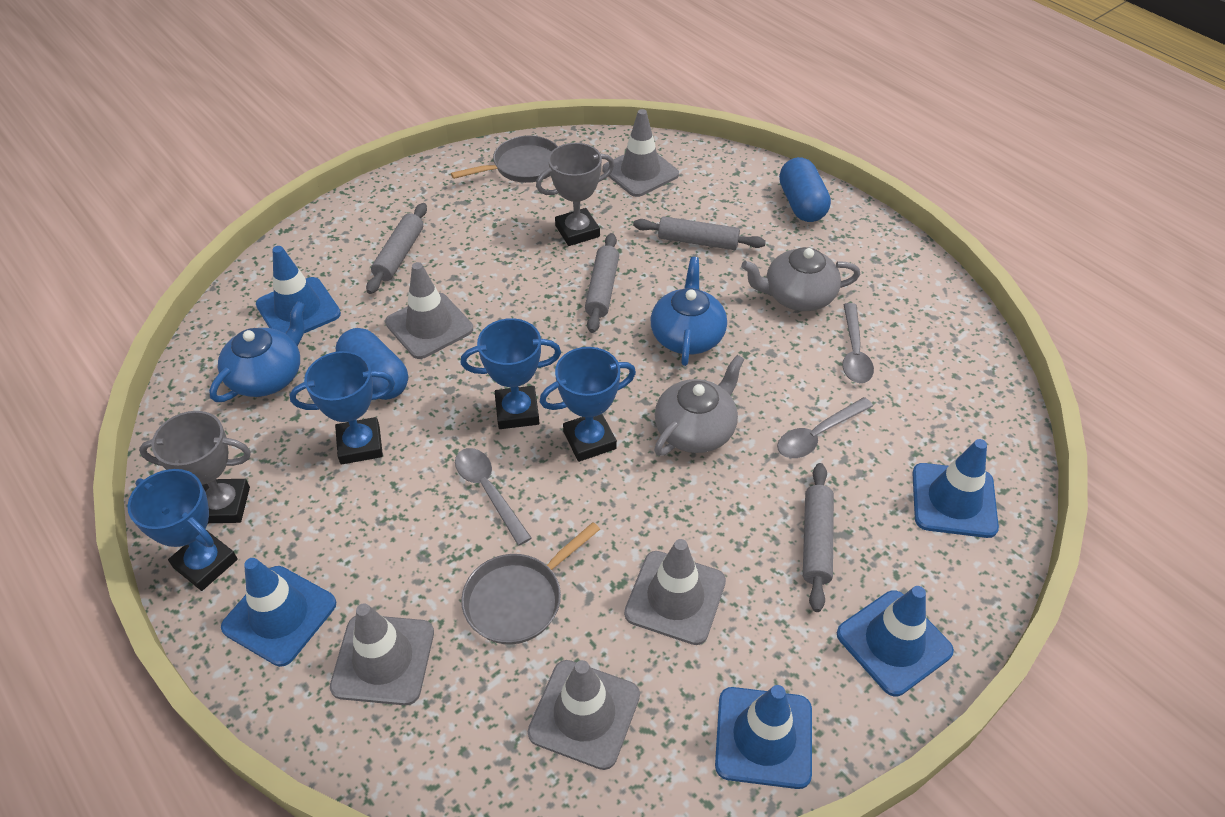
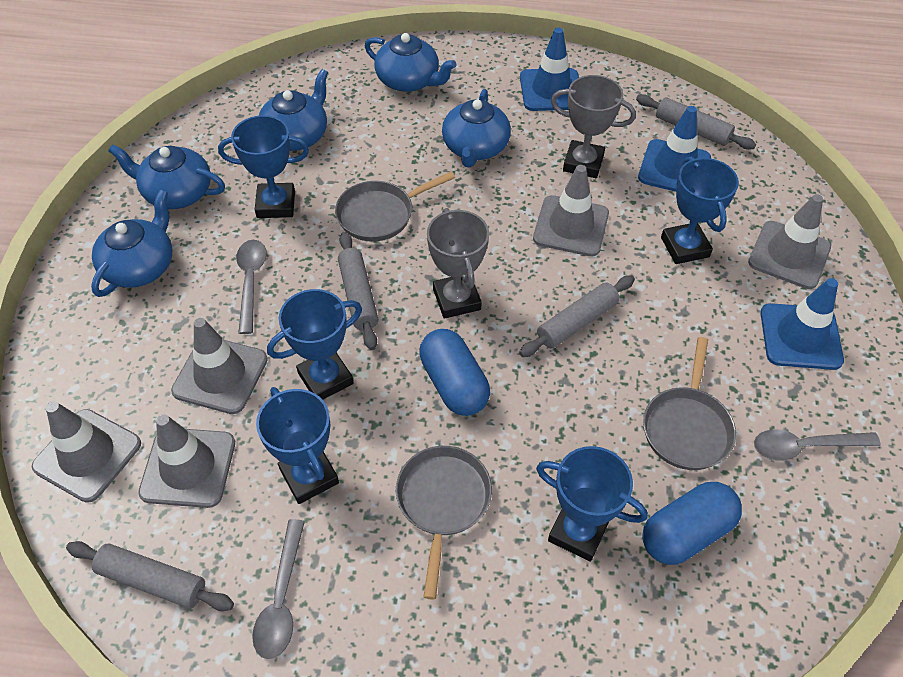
blue teapot: 2 -> 5
blue traffic cone: 5 -> 3
blue trophy: 4 -> 5
grey pan: 2 -> 3
grey teapot: 2 -> 0

